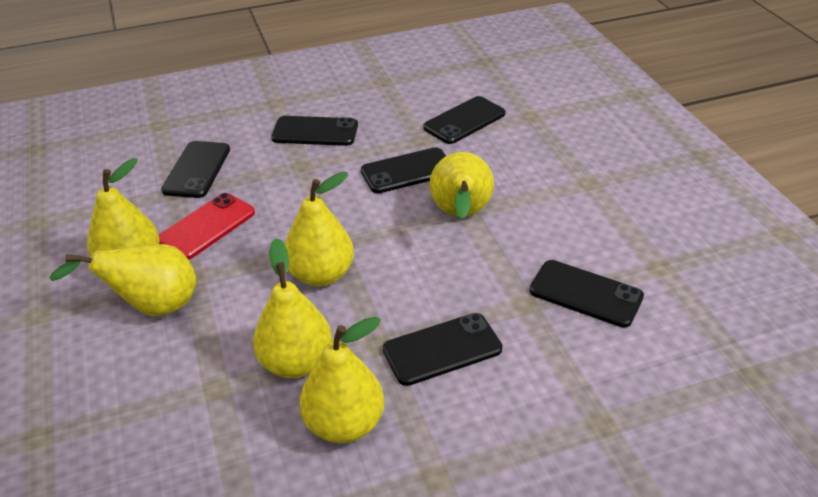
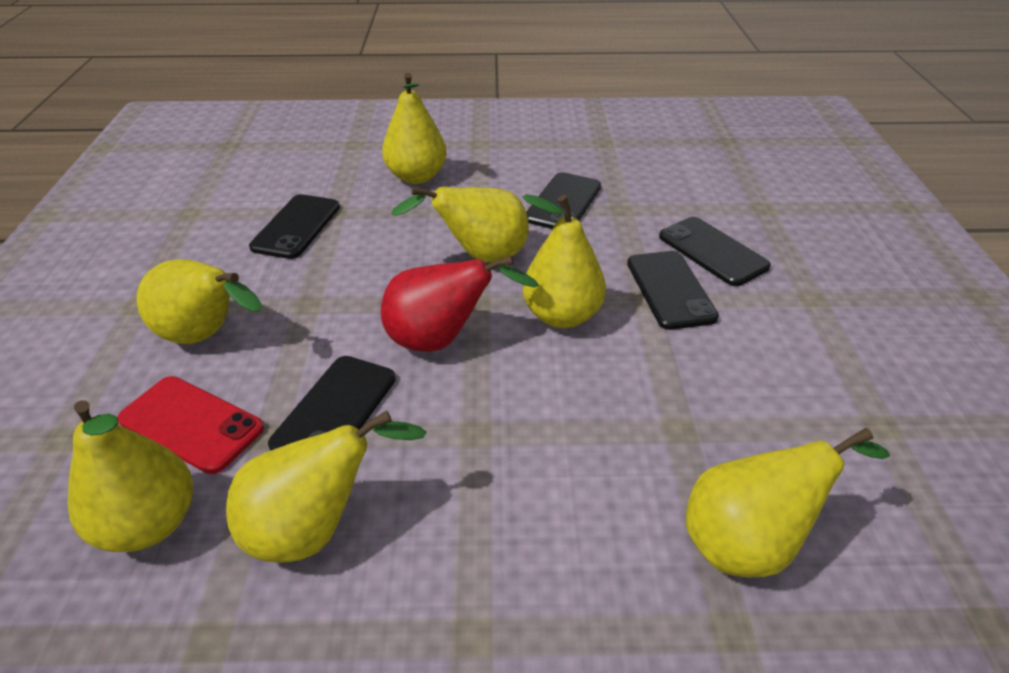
black phone: 6 -> 5
red pear: 0 -> 1
yellow pear: 6 -> 7

